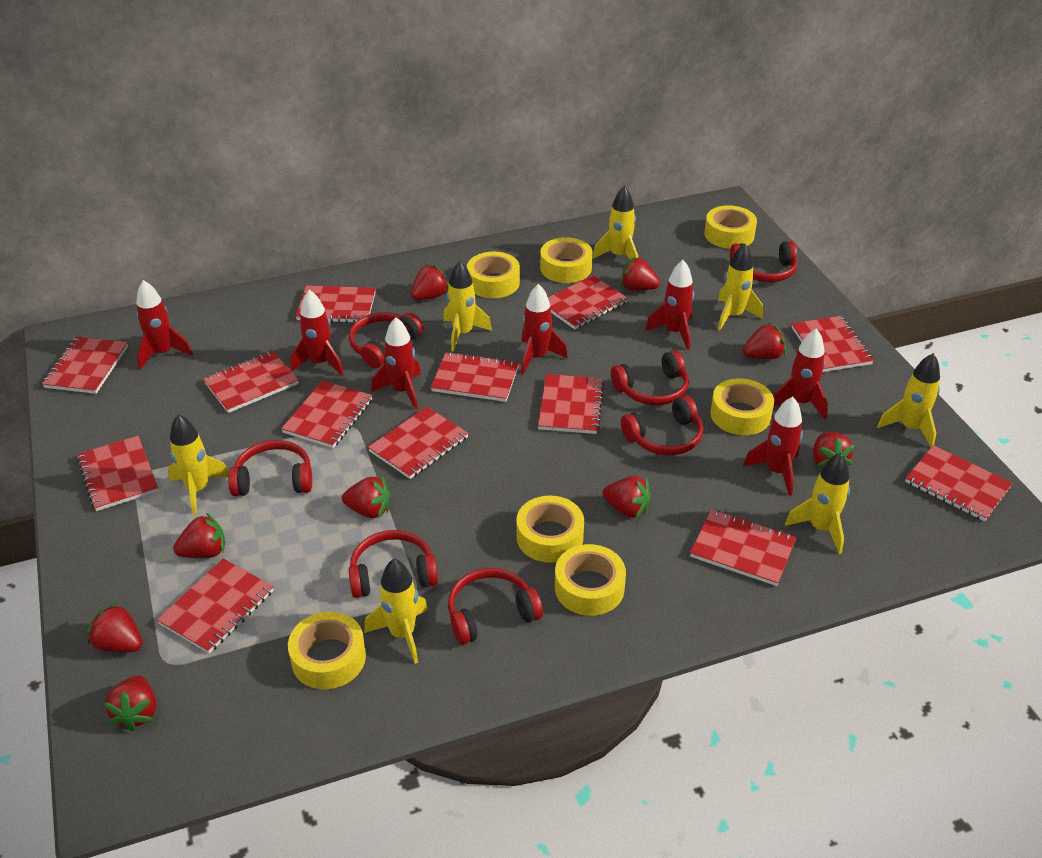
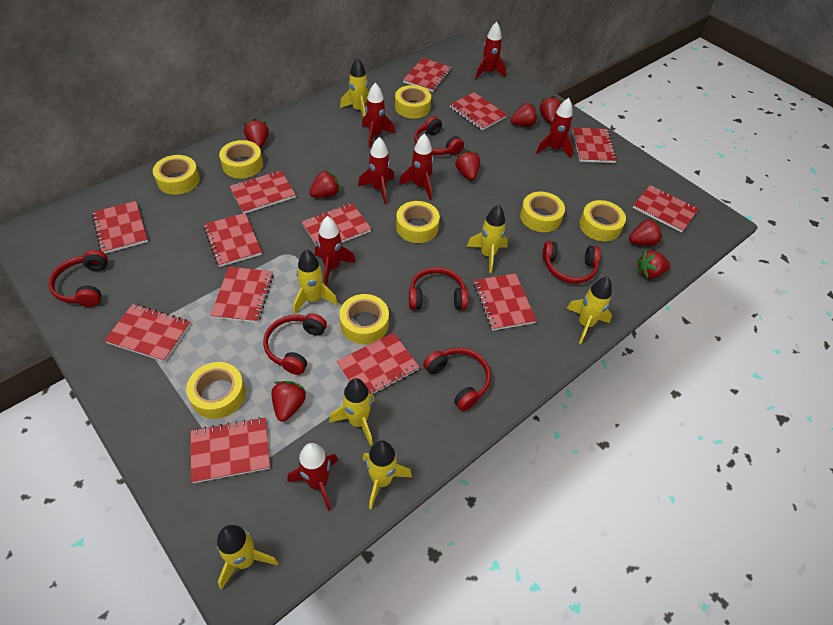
red headphones: 7 -> 6
red strawberry: 9 -> 8
yellow tape: 7 -> 8

